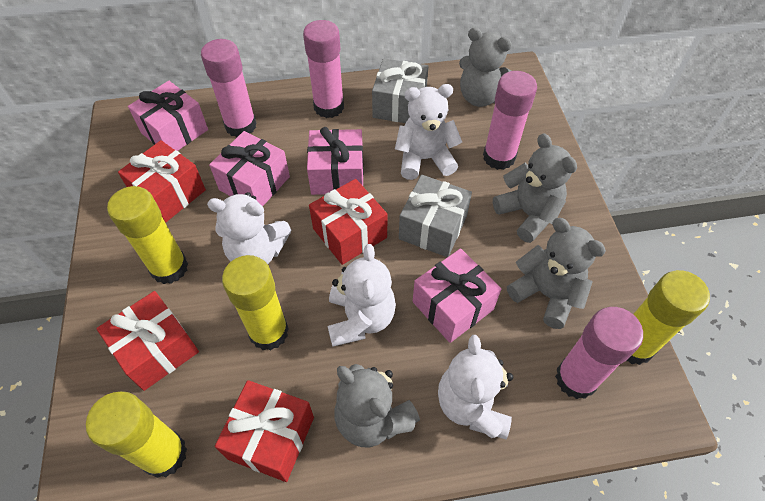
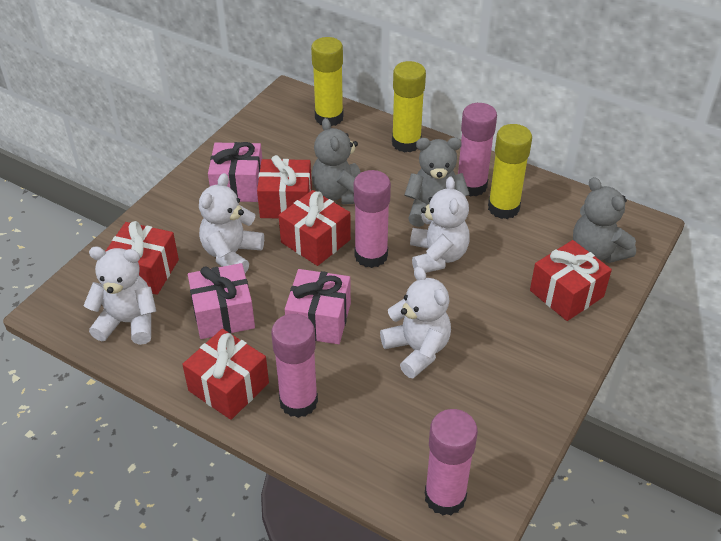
grey gift: 2 -> 0
grey teddy bear: 4 -> 3
pink gift: 4 -> 3
red gift: 4 -> 5
yellow glue stick: 4 -> 3

